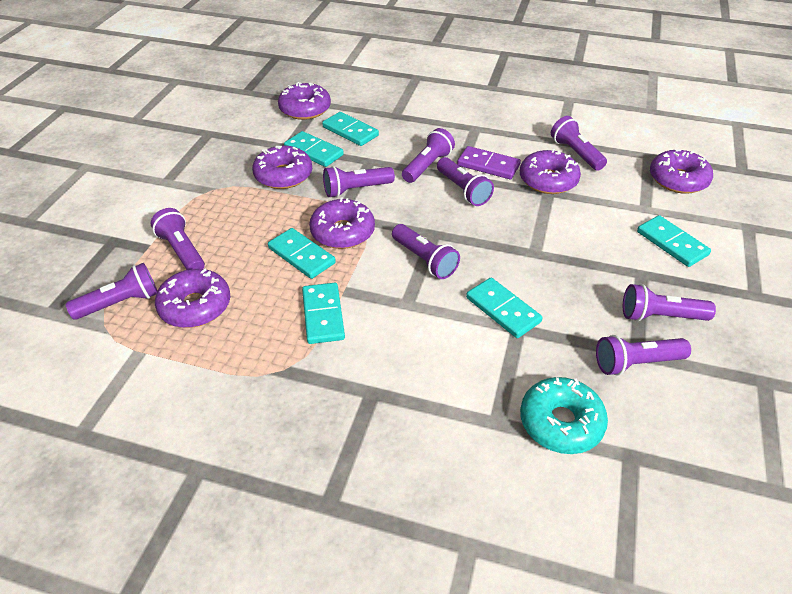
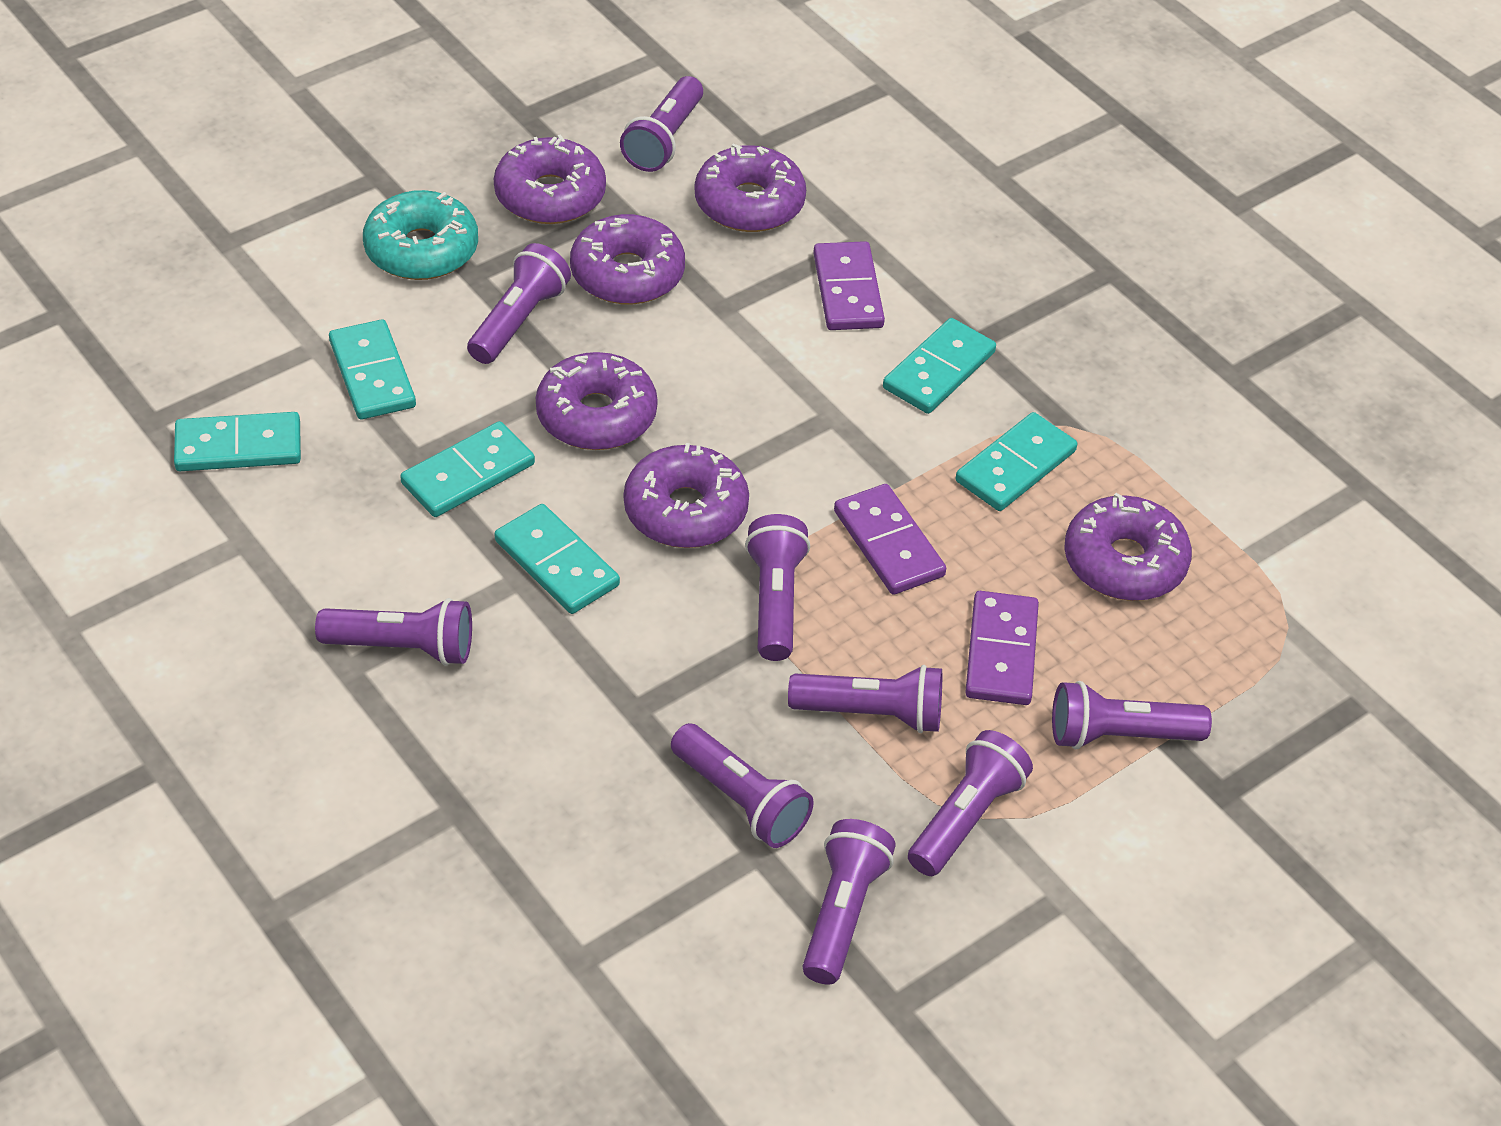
purple domino: 1 -> 3

